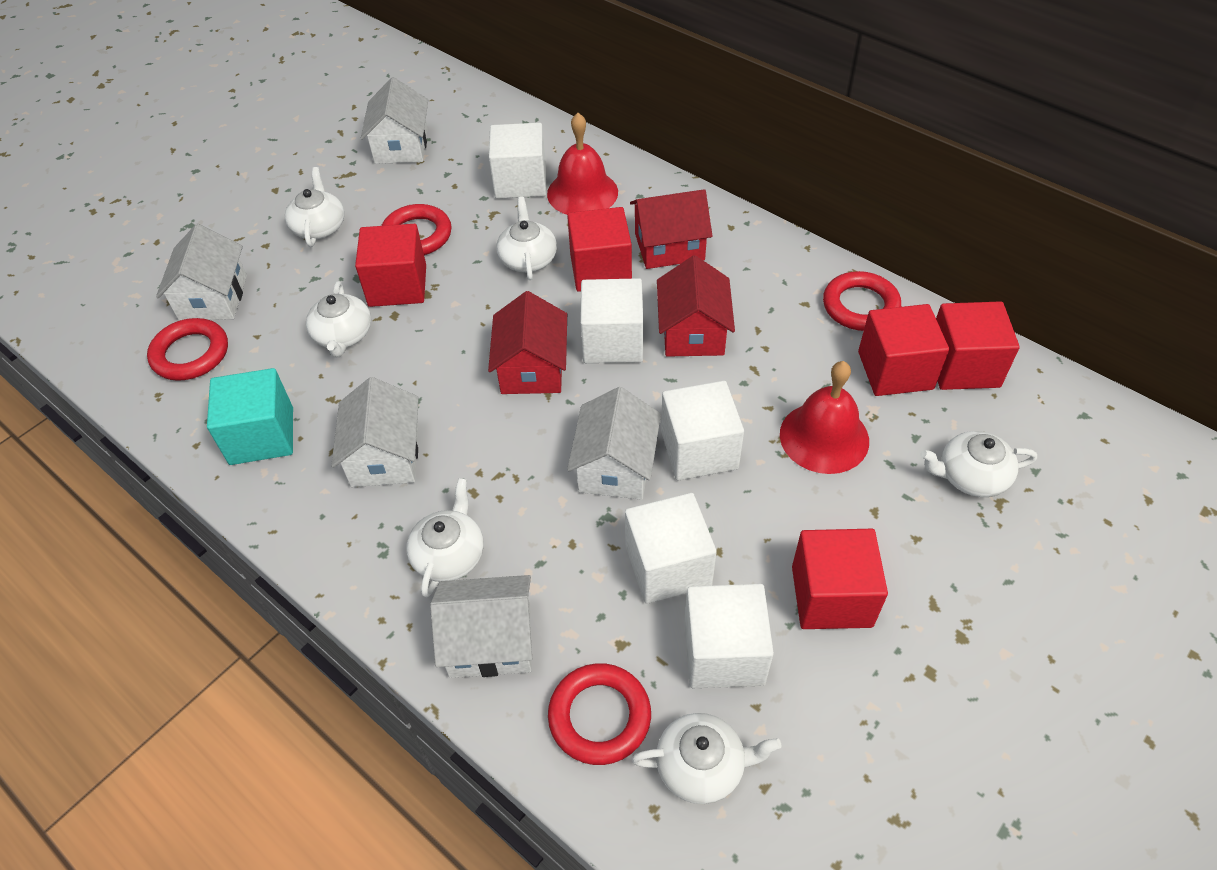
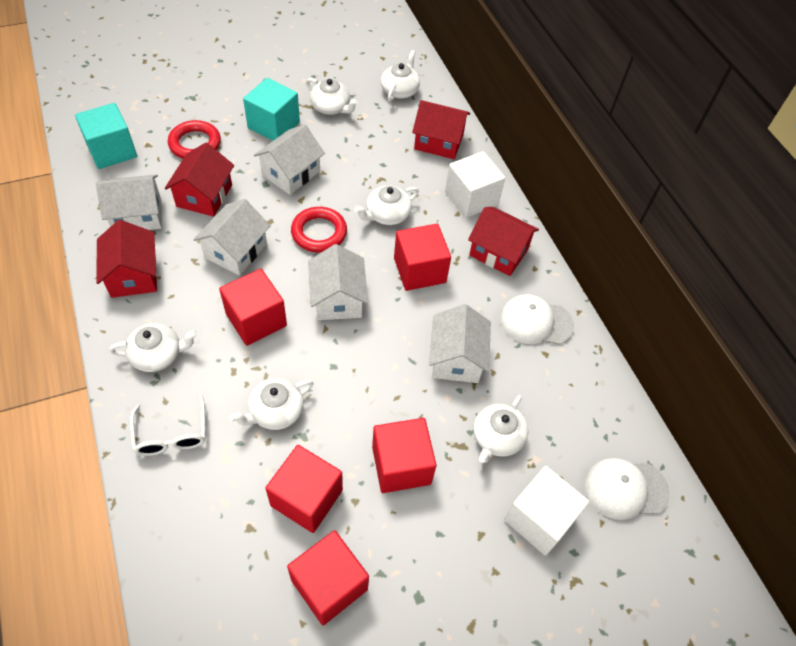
red bell: 2 -> 0
red house: 3 -> 4
red ring: 4 -> 2
turquoise cube: 1 -> 2
white cap: 0 -> 2
white cube: 5 -> 2
white glasses: 0 -> 1

